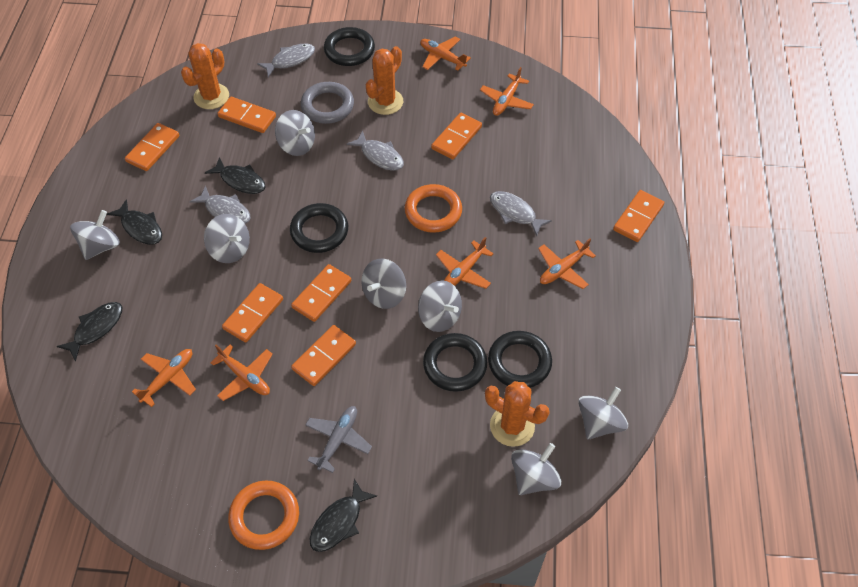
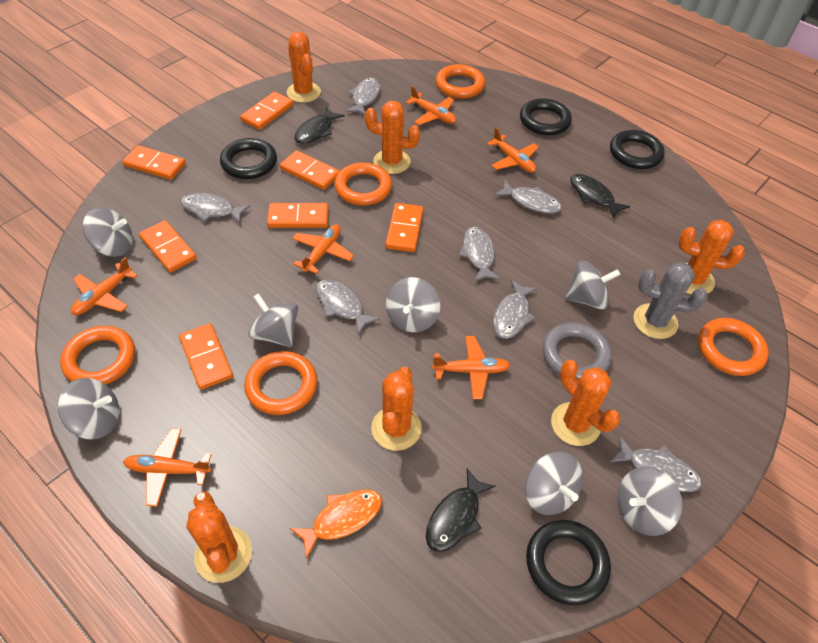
black fish: 4 -> 3
grey cactus: 0 -> 1
grey fish: 4 -> 7
grey plane: 1 -> 0
orange cactus: 3 -> 6
orange fish: 0 -> 1
orange ring: 2 -> 5

